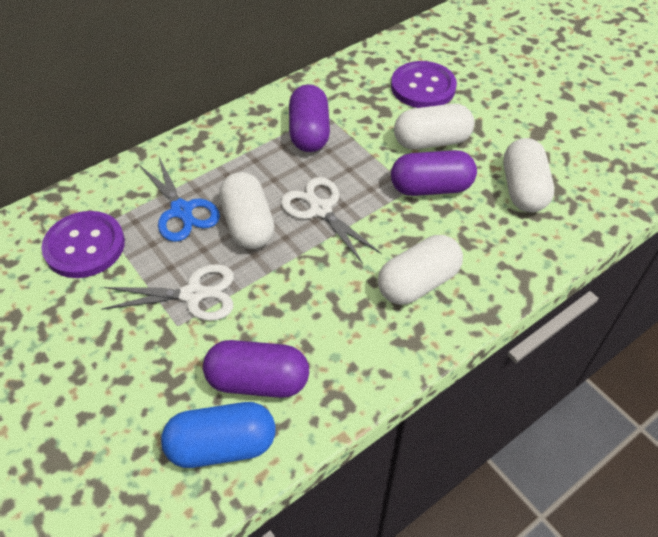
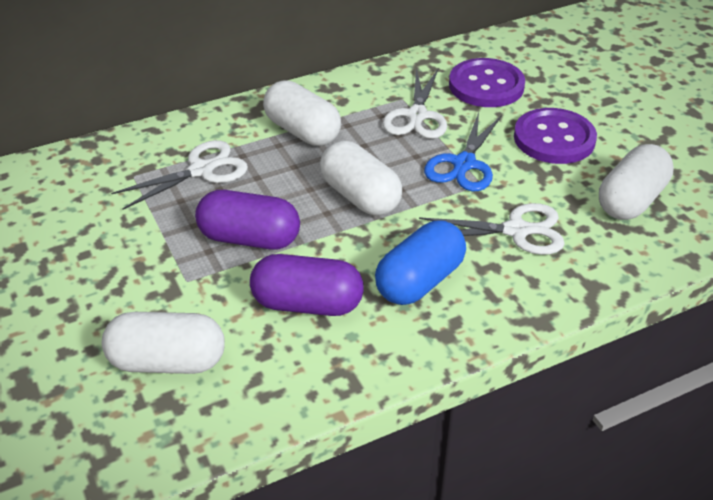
purple capsule: 3 -> 2
white scissors: 2 -> 3

